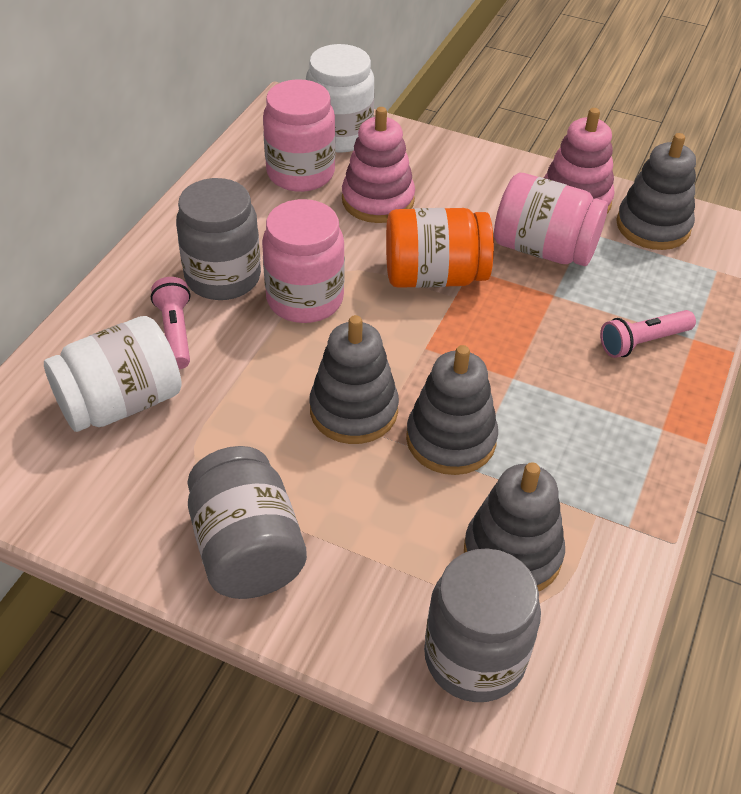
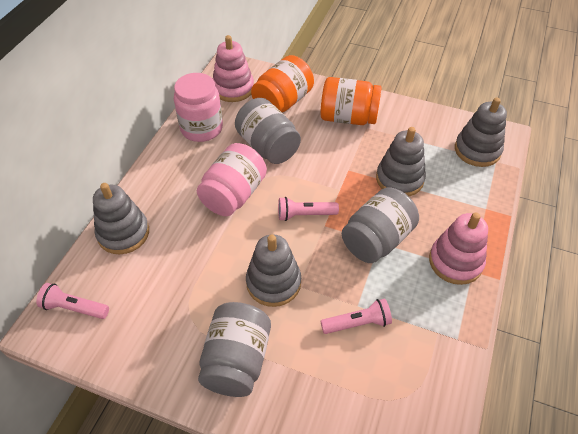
orange jar: 1 -> 2
pink flashlight: 2 -> 3
pink jar: 3 -> 2
white jar: 2 -> 0

